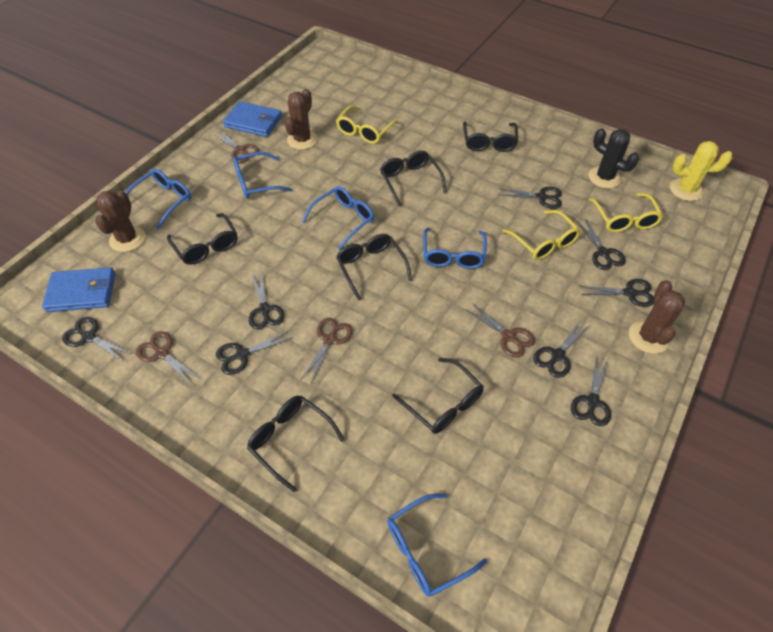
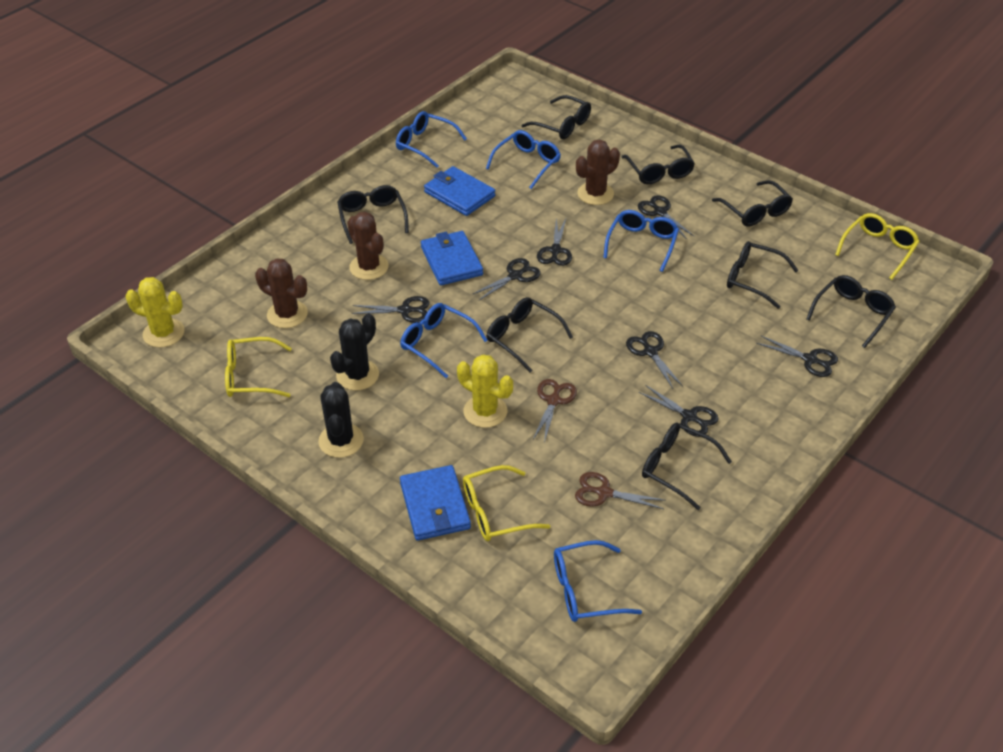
black cactus: 1 -> 2
black glasses: 6 -> 8
black scissors: 8 -> 7
blue wallet: 2 -> 3
brown scissors: 4 -> 2
yellow cactus: 1 -> 2

